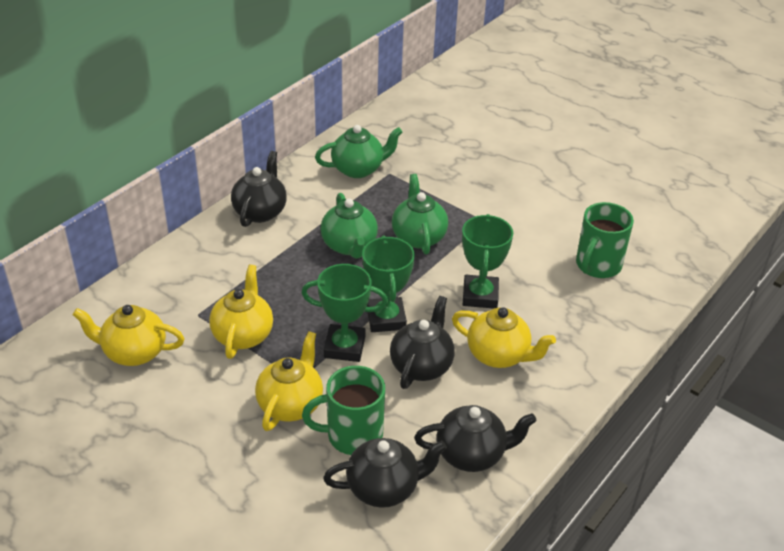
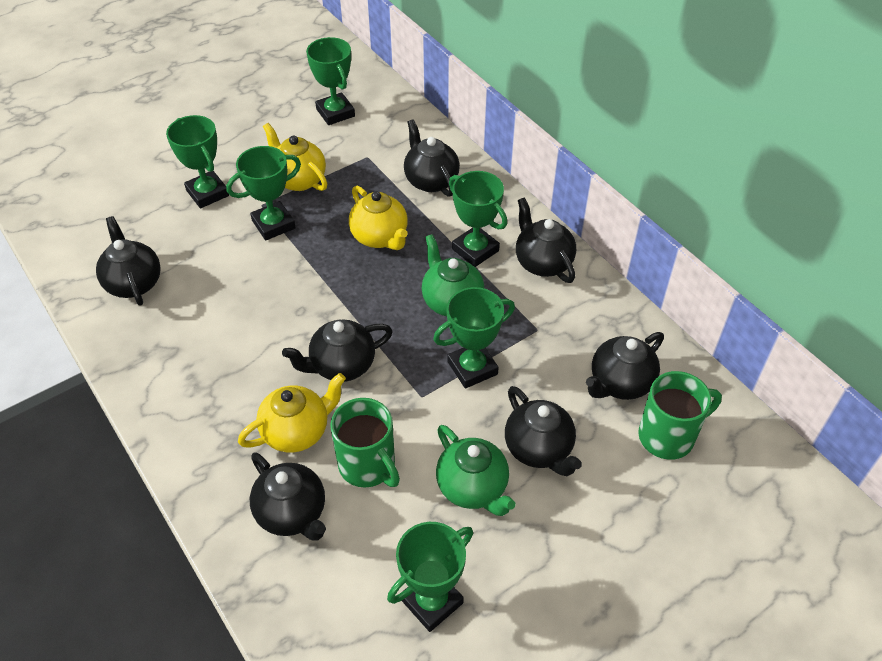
black teapot: 4 -> 7
green teapot: 3 -> 2
green trophy: 3 -> 6
yellow teapot: 4 -> 3

